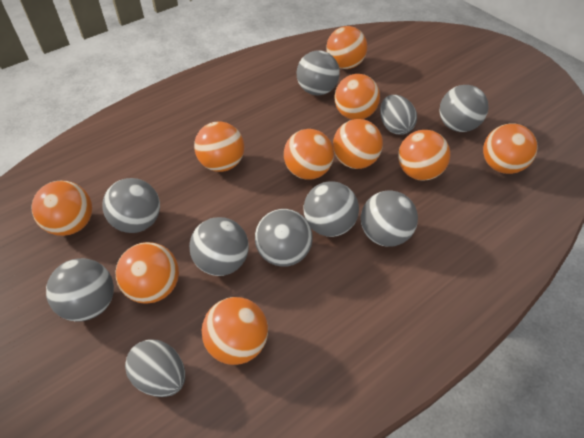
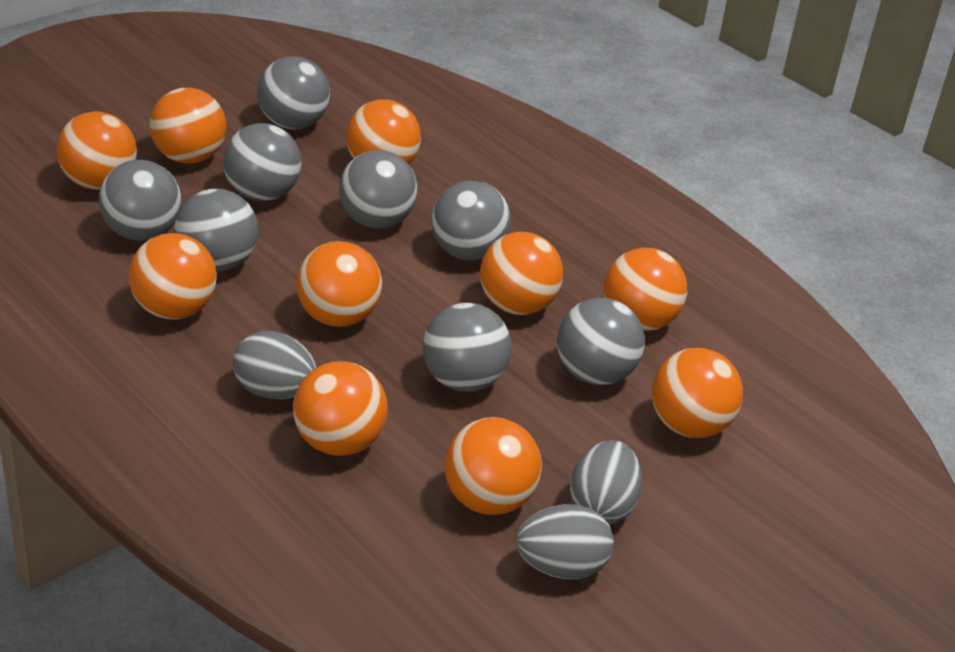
grey egg: 2 -> 3

